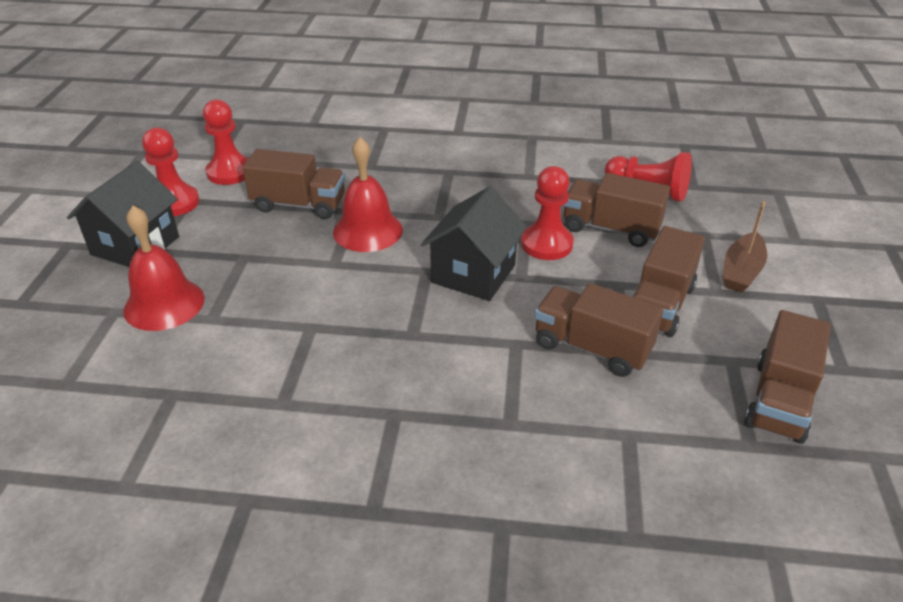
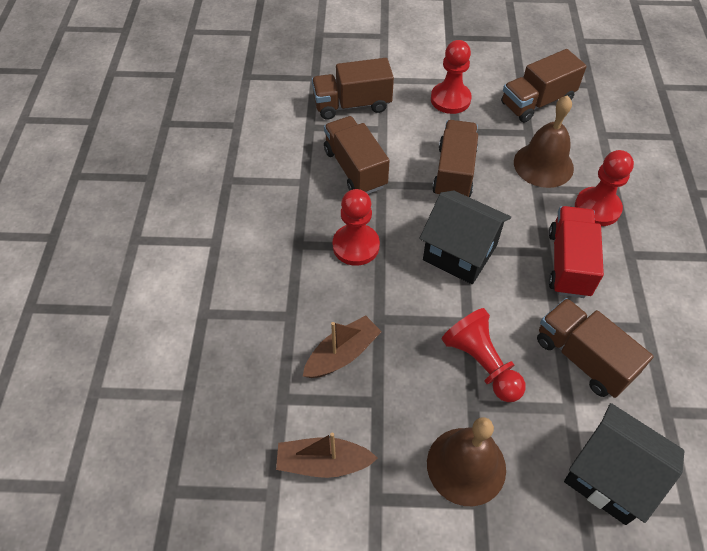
brown bell: 0 -> 2
brown boat: 1 -> 2
red bell: 2 -> 0
red truck: 0 -> 1

